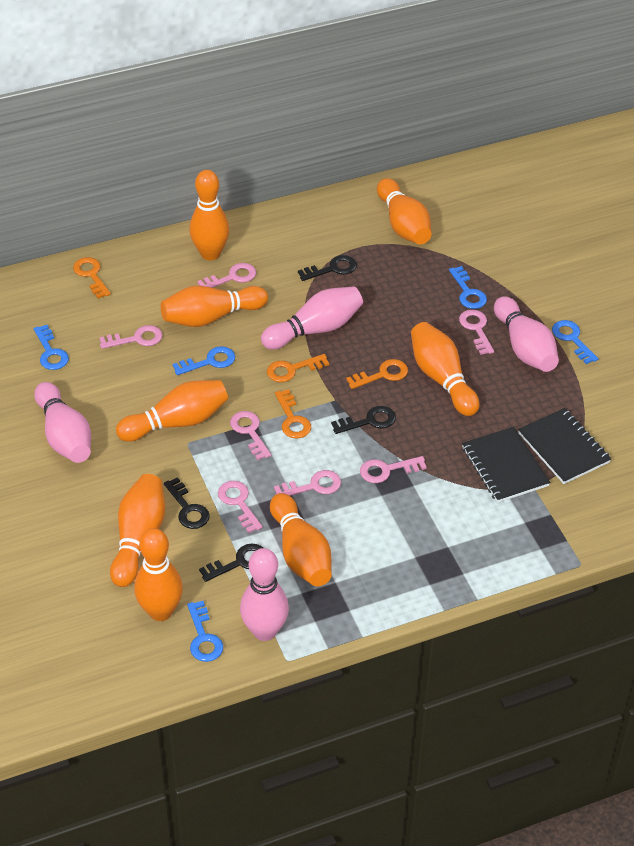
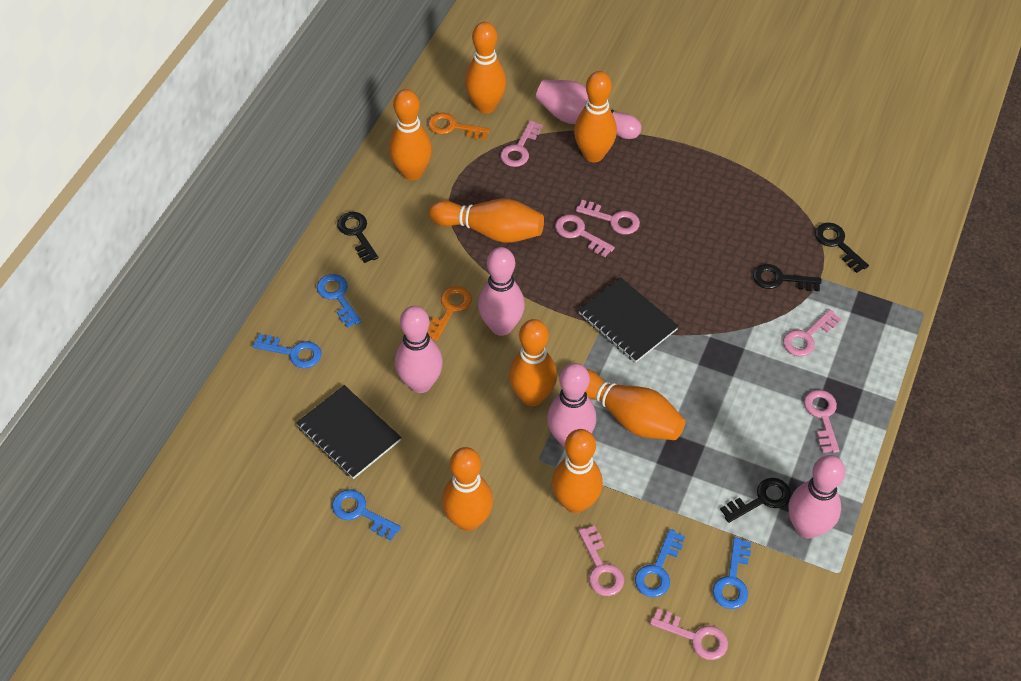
orange key: 4 -> 2
pink bowling pin: 4 -> 5

